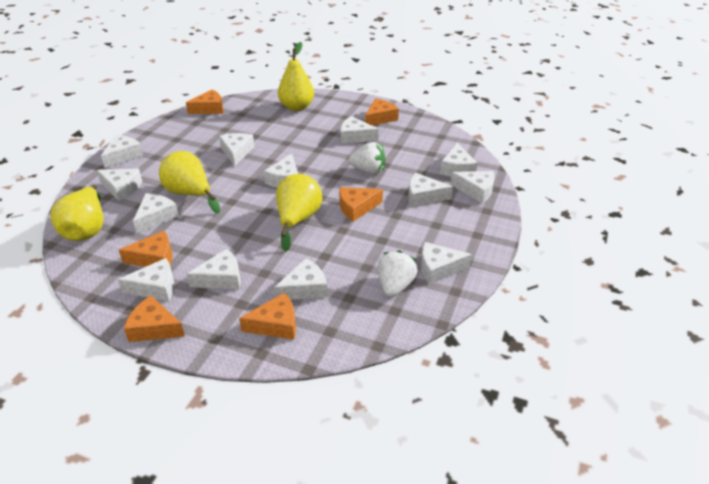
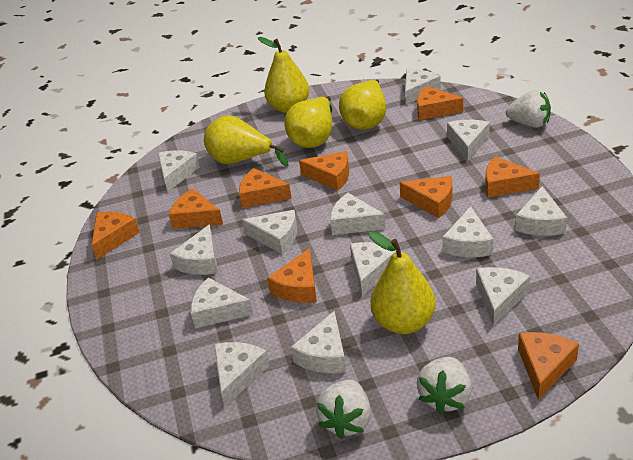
orange cheese: 6 -> 9
white strawberry: 2 -> 3
yellow pear: 4 -> 5

